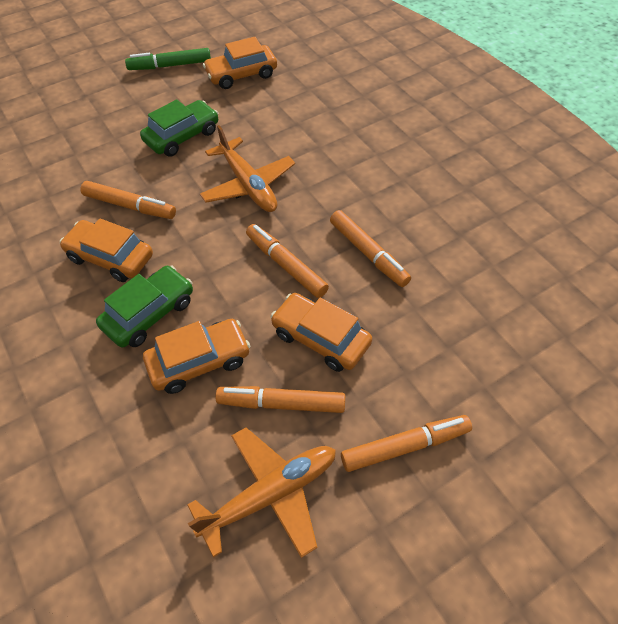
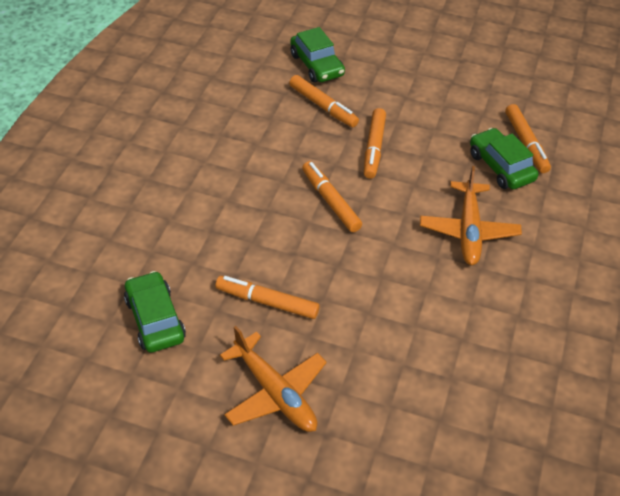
green car: 2 -> 3
green marker: 1 -> 0
orange car: 4 -> 0

